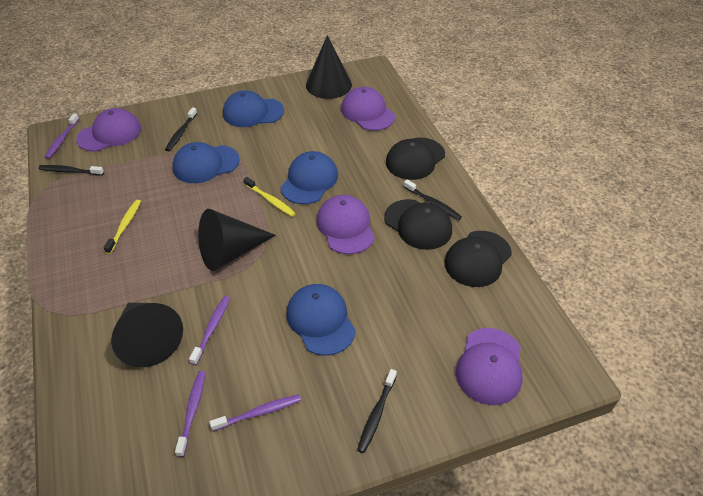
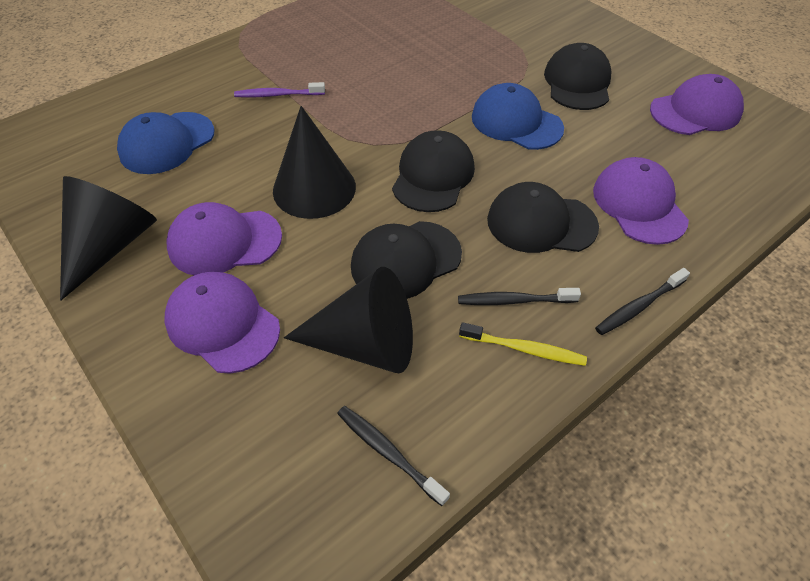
black cap: 3 -> 4
black toothbrush: 4 -> 3
blue cap: 4 -> 2
purple toothbrush: 4 -> 1
yellow toothbrush: 2 -> 1

